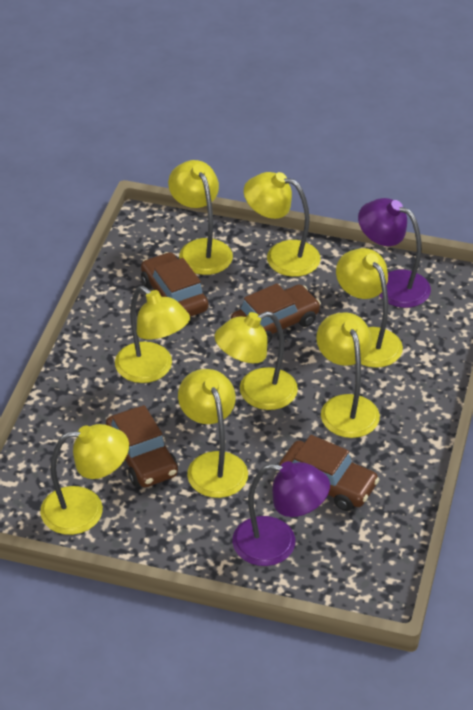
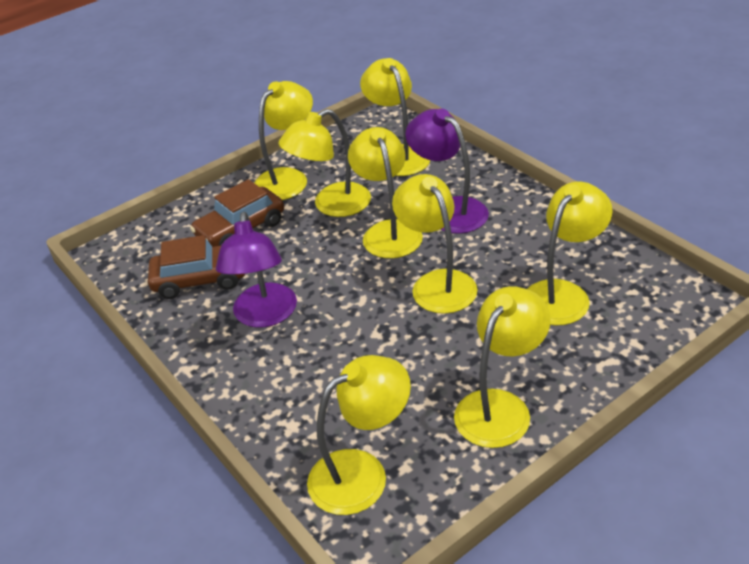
brown car: 4 -> 2

